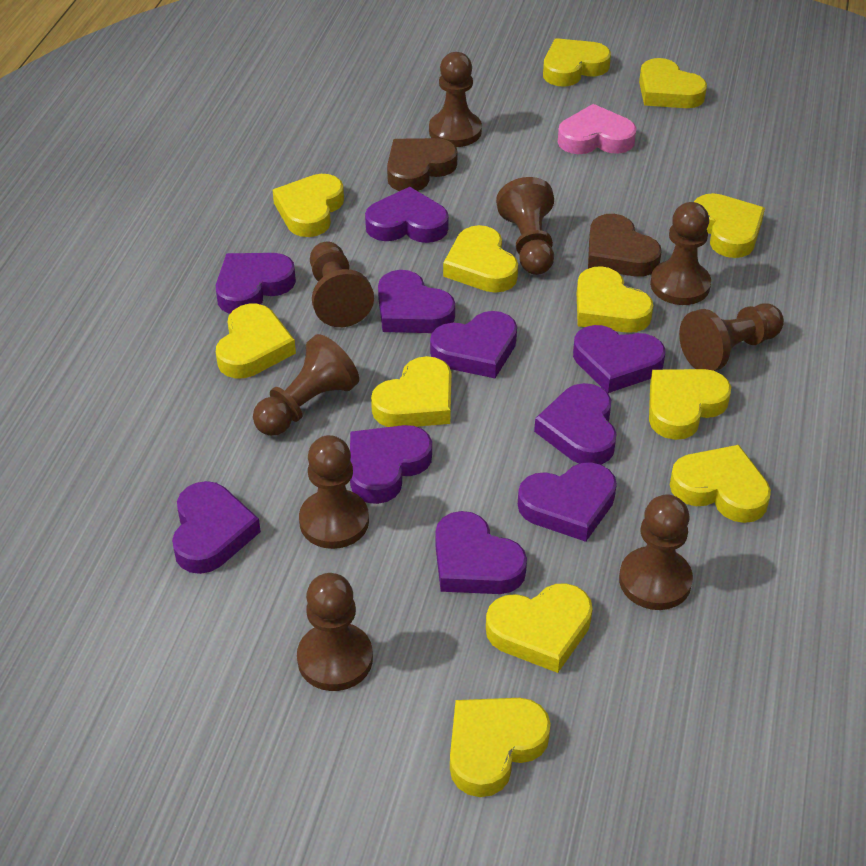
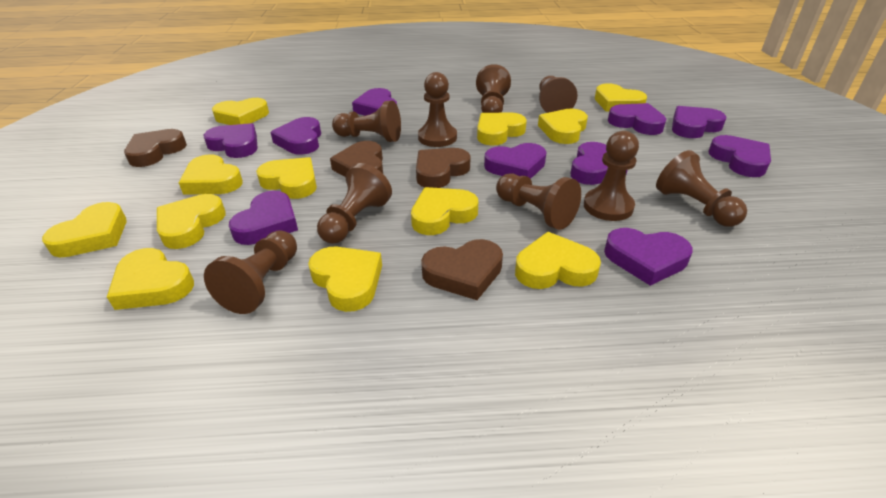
brown heart: 2 -> 4
pink heart: 1 -> 0

